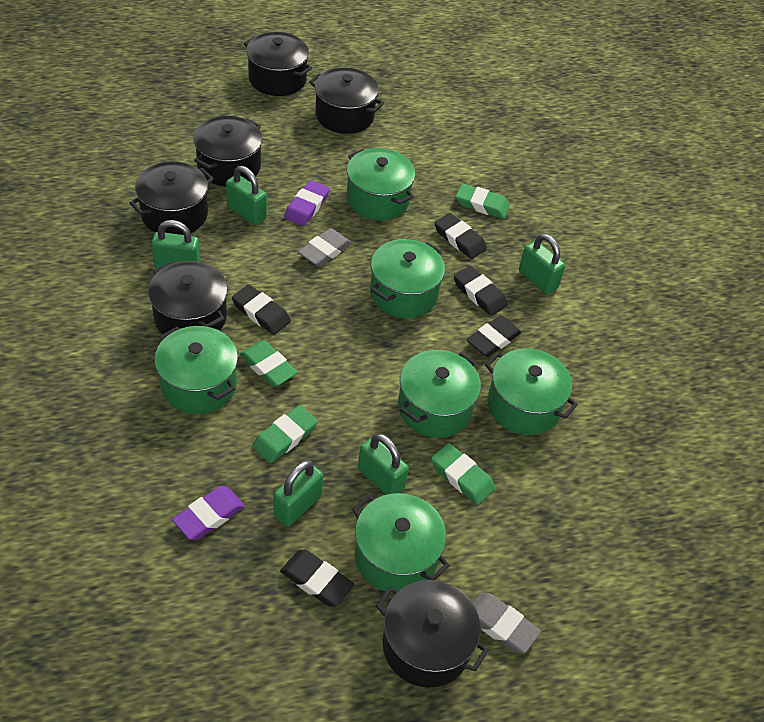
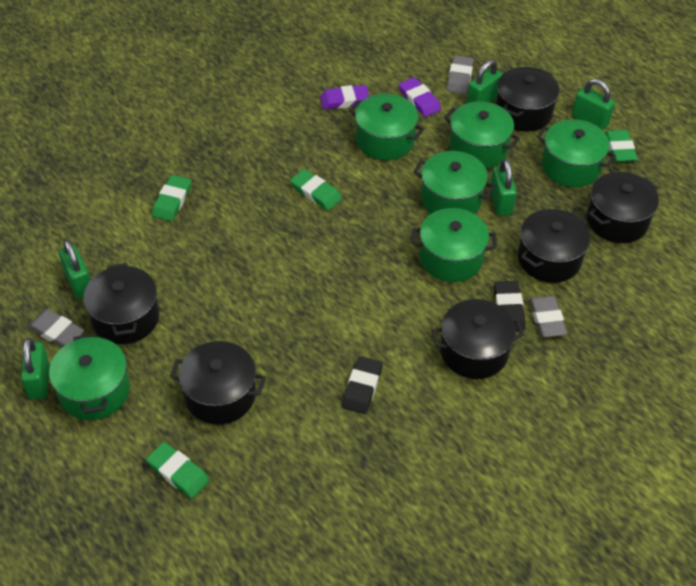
black eraser: 5 -> 2
grey eraser: 2 -> 3

